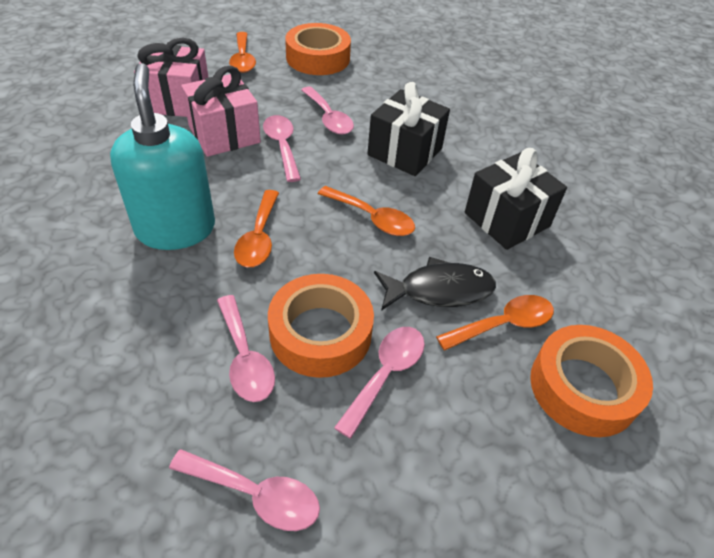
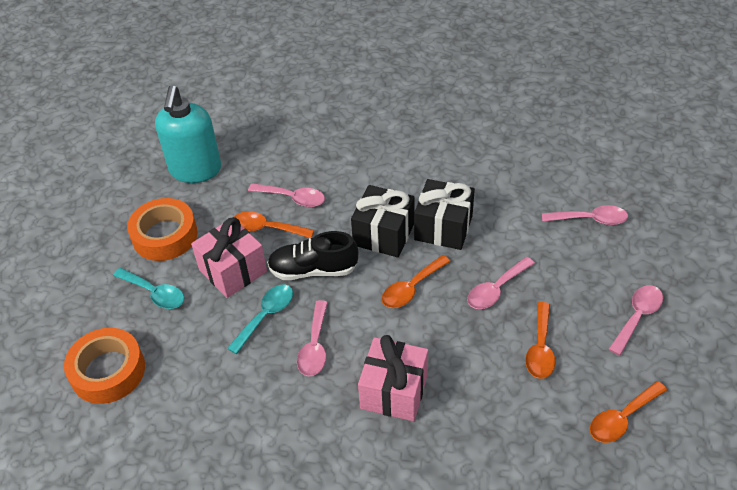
black fish: 1 -> 0
black shoe: 0 -> 1
orange tape: 3 -> 2
turquoise spoon: 0 -> 2

